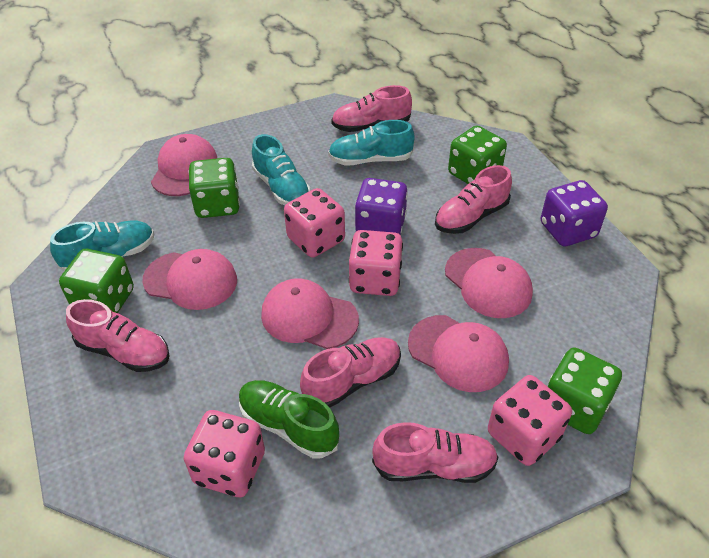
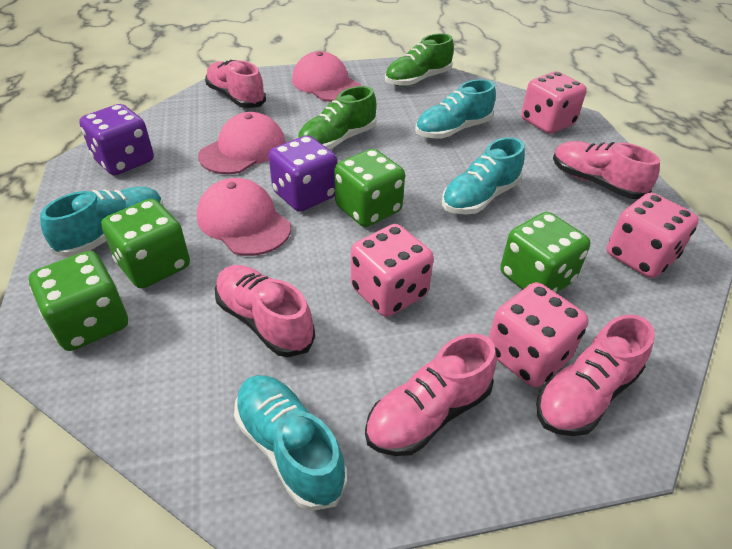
green shoe: 1 -> 2
pink cap: 5 -> 3
turquoise shoe: 3 -> 4

